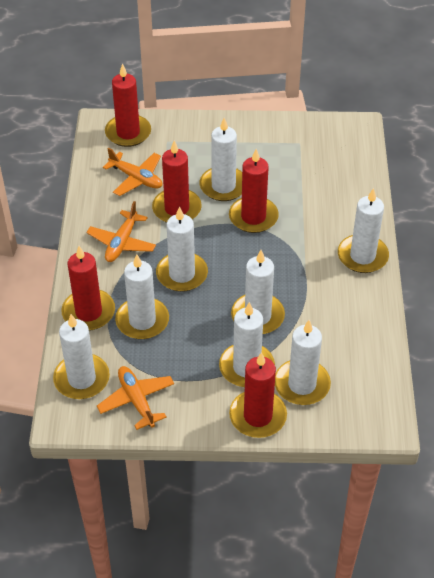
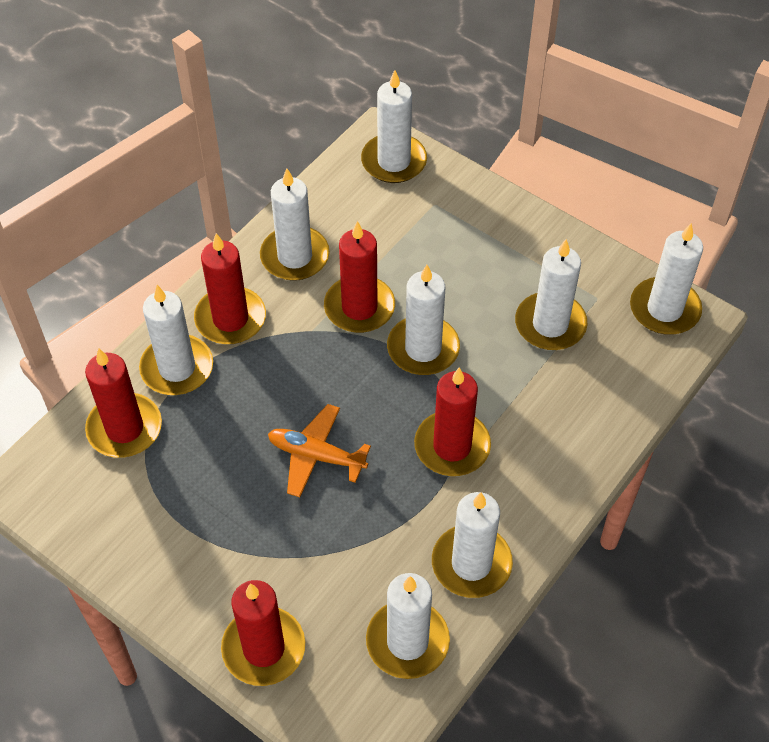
orange plane: 3 -> 1

